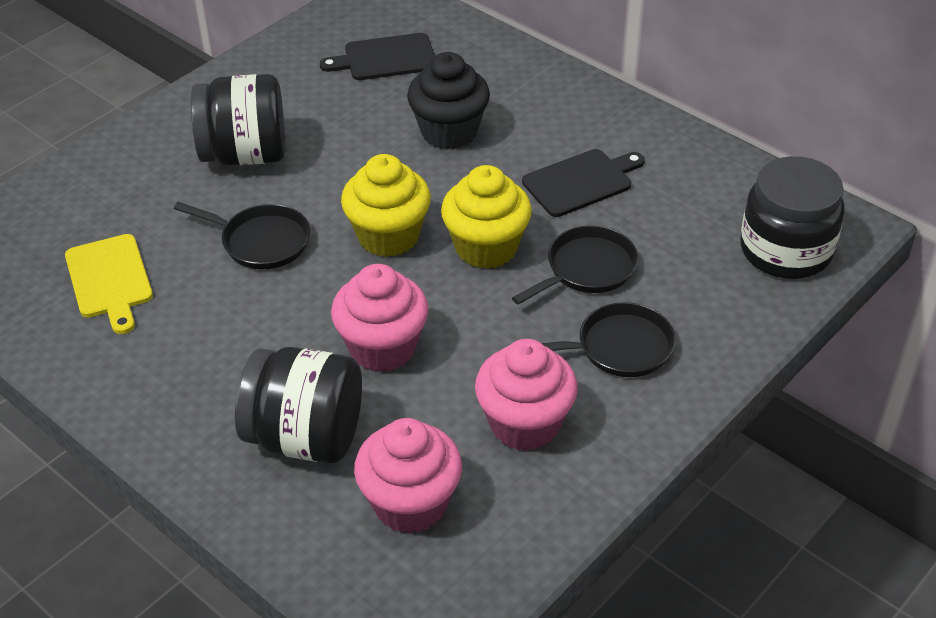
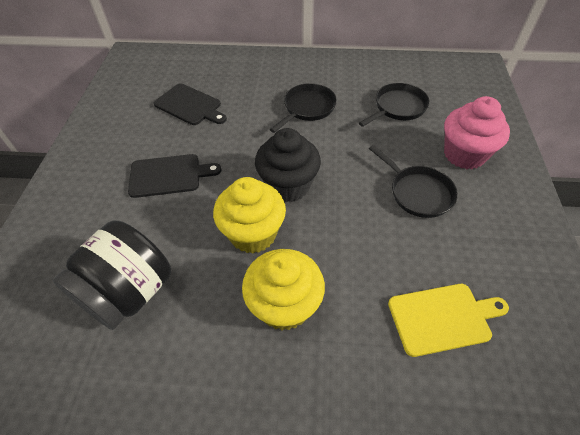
black jar: 3 -> 1
pink cupcake: 3 -> 1

